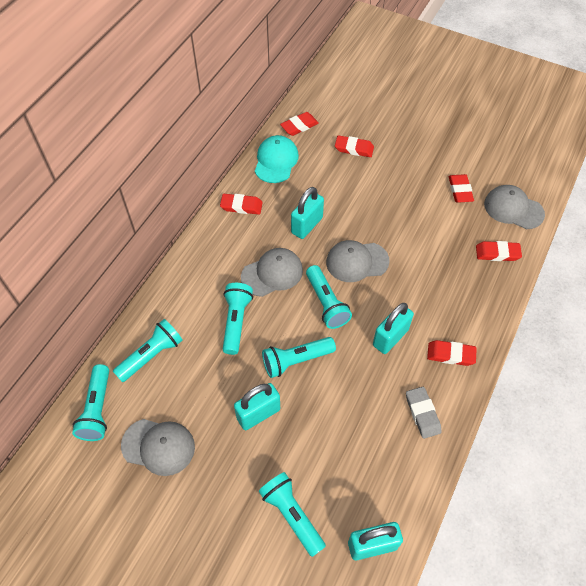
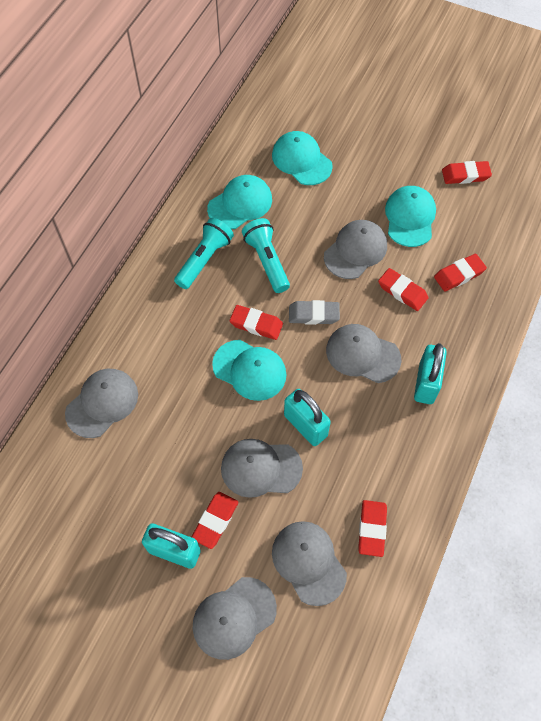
grey cap: 4 -> 6
turquoise cap: 1 -> 4
turquoise flashlight: 6 -> 2
turquoise padlock: 4 -> 3

